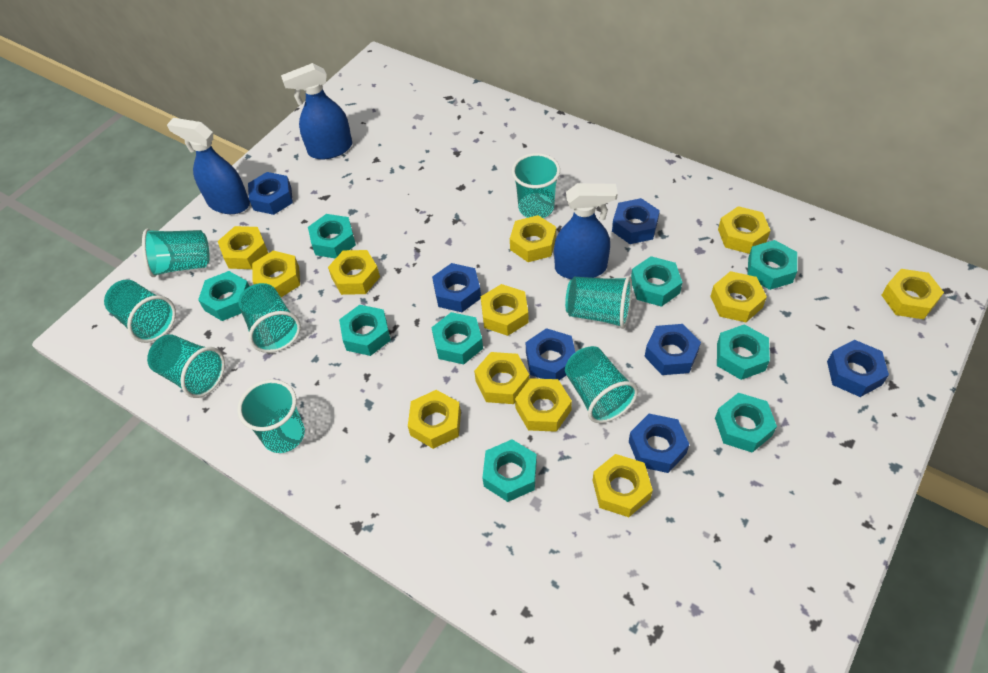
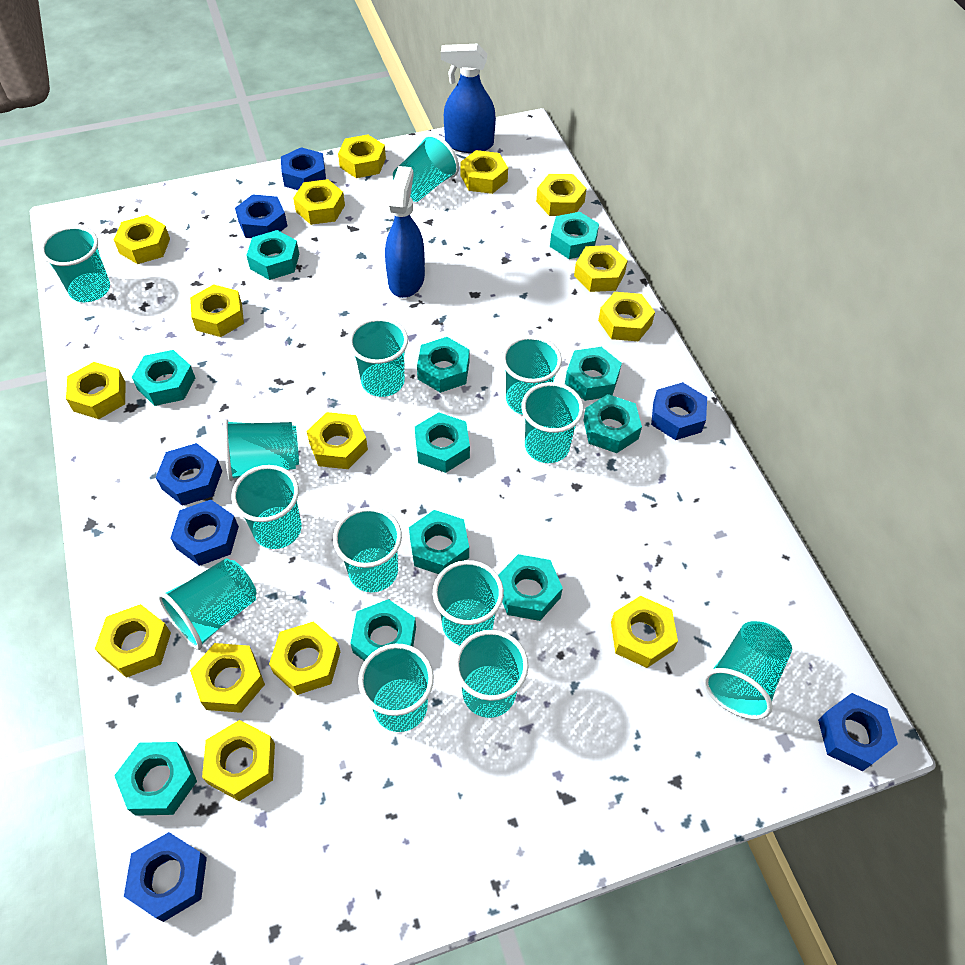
blue spray bottle: 3 -> 2
turquoise cup: 8 -> 13
turquoise nut: 9 -> 11
yellow nut: 12 -> 15

